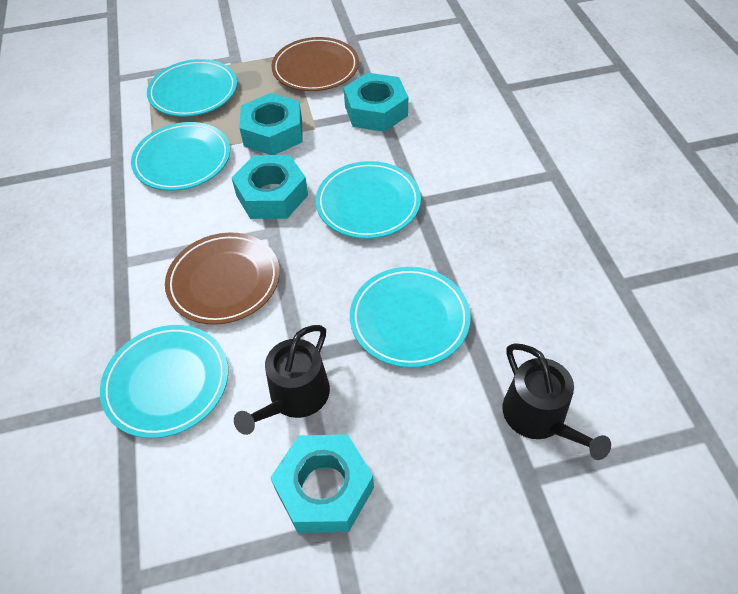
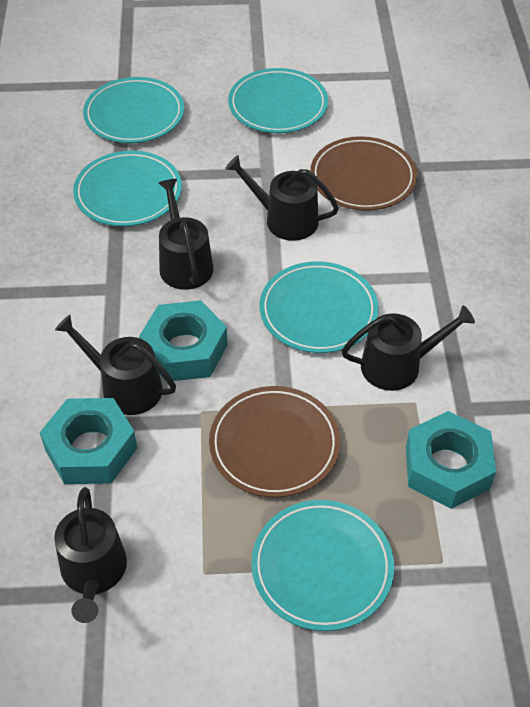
black watering can: 2 -> 5
turquoise nut: 4 -> 3

